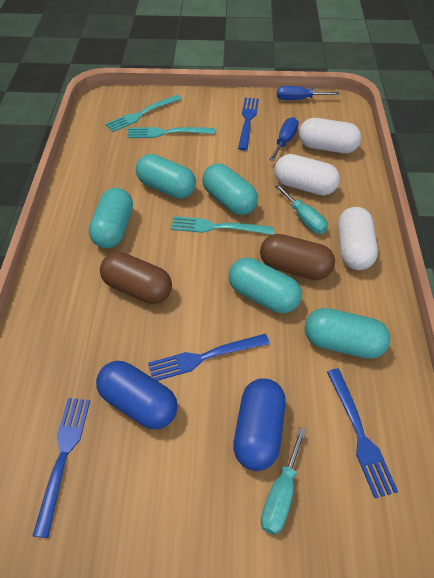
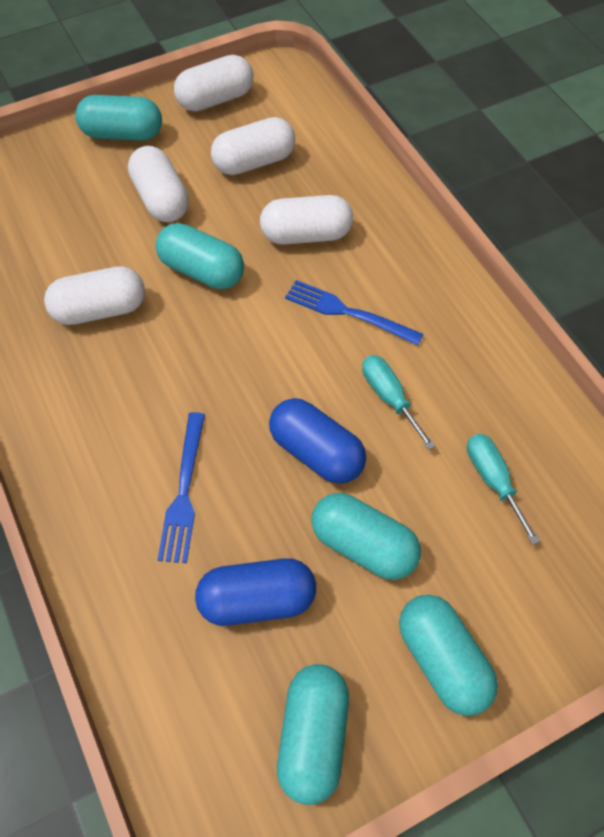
blue fork: 4 -> 2
blue screwdriver: 2 -> 0
brown capsule: 2 -> 0
turquoise fork: 3 -> 0
white capsule: 3 -> 5

